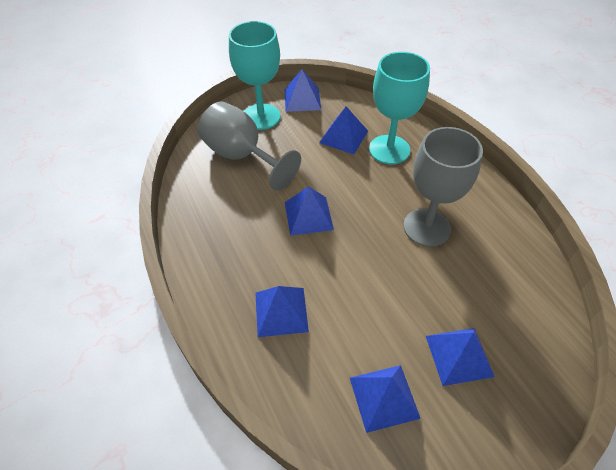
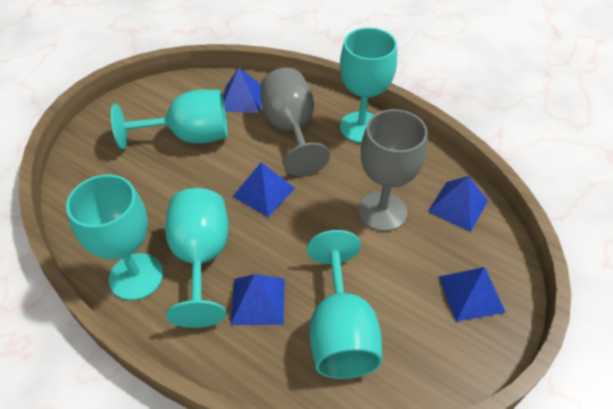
blue pyramid: 6 -> 5
turquoise goblet: 2 -> 5

